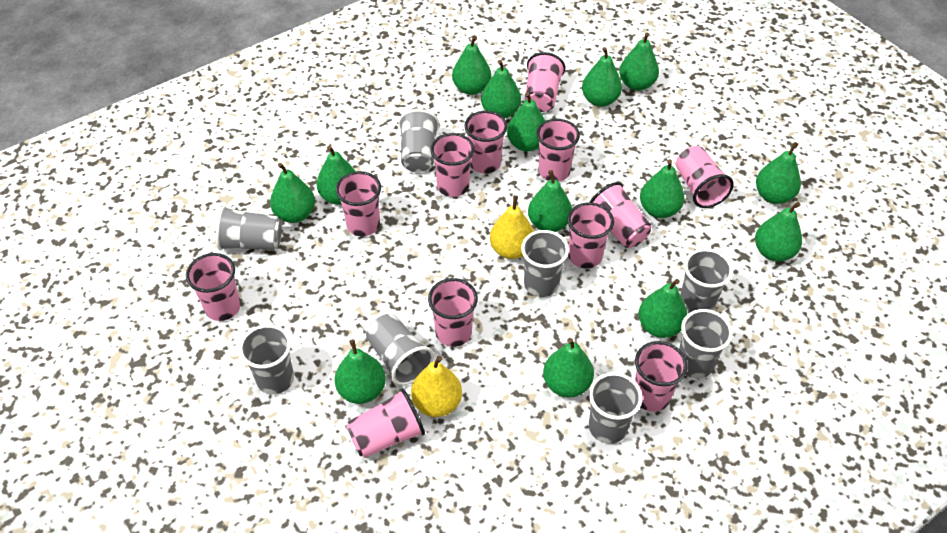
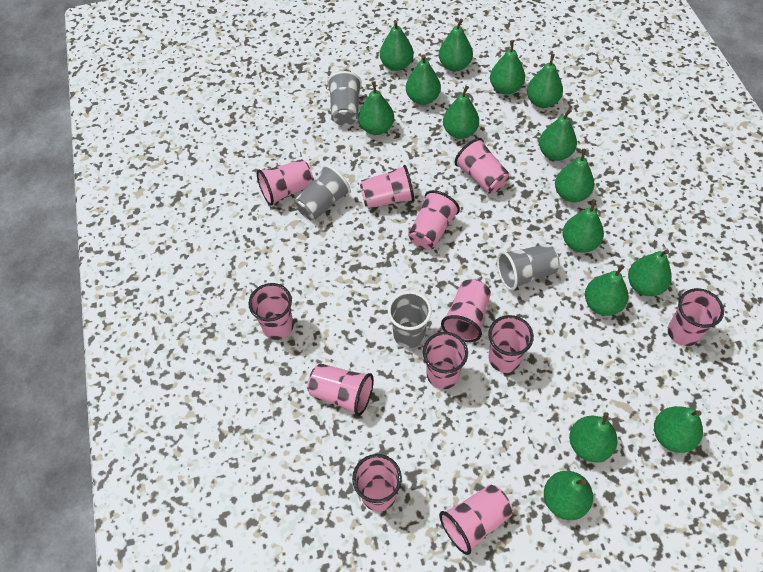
green pear: 14 -> 15
grey cup: 8 -> 4
yellow pear: 2 -> 0

